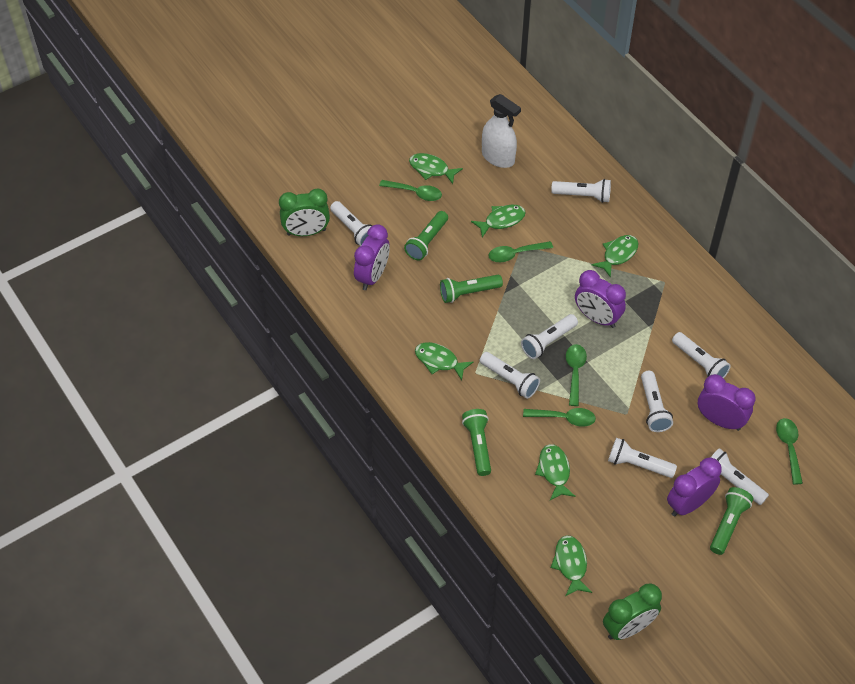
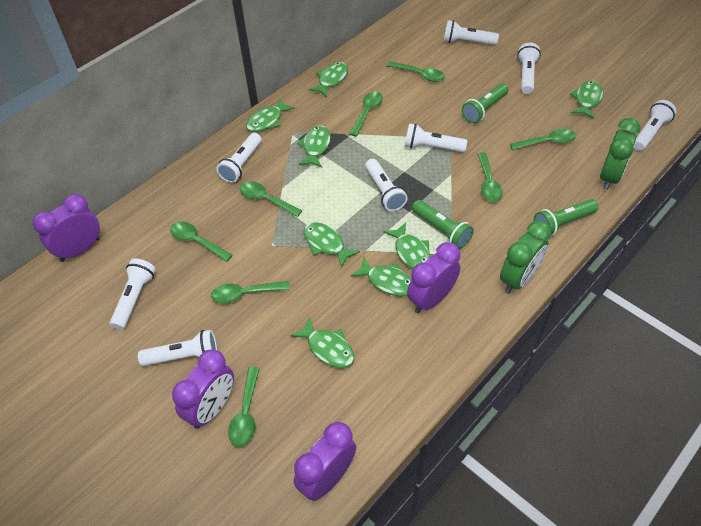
green fish: 6 -> 8
green flashlight: 4 -> 3
green spoon: 5 -> 8
white spray bottle: 1 -> 0

